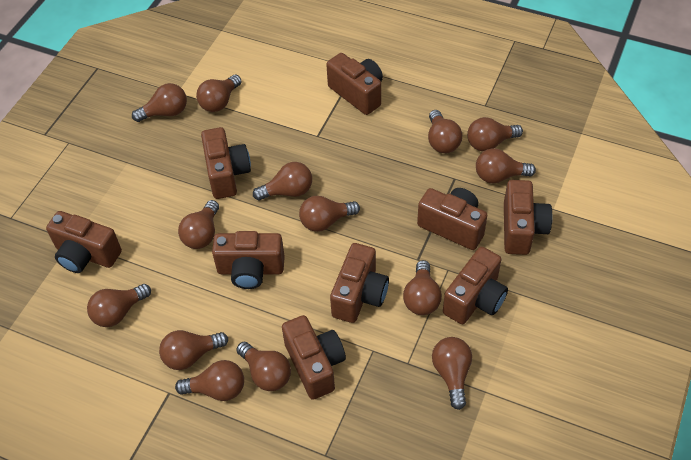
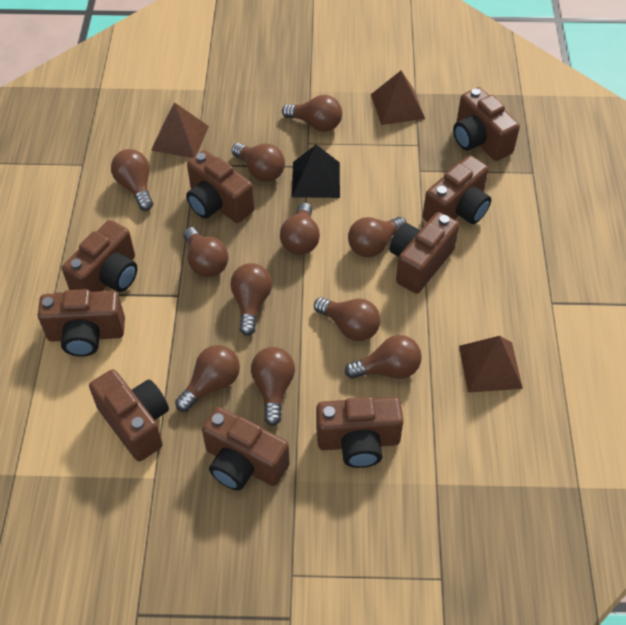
black pyramid: 0 -> 1
brown light bulb: 14 -> 11
brown pyramid: 0 -> 3

